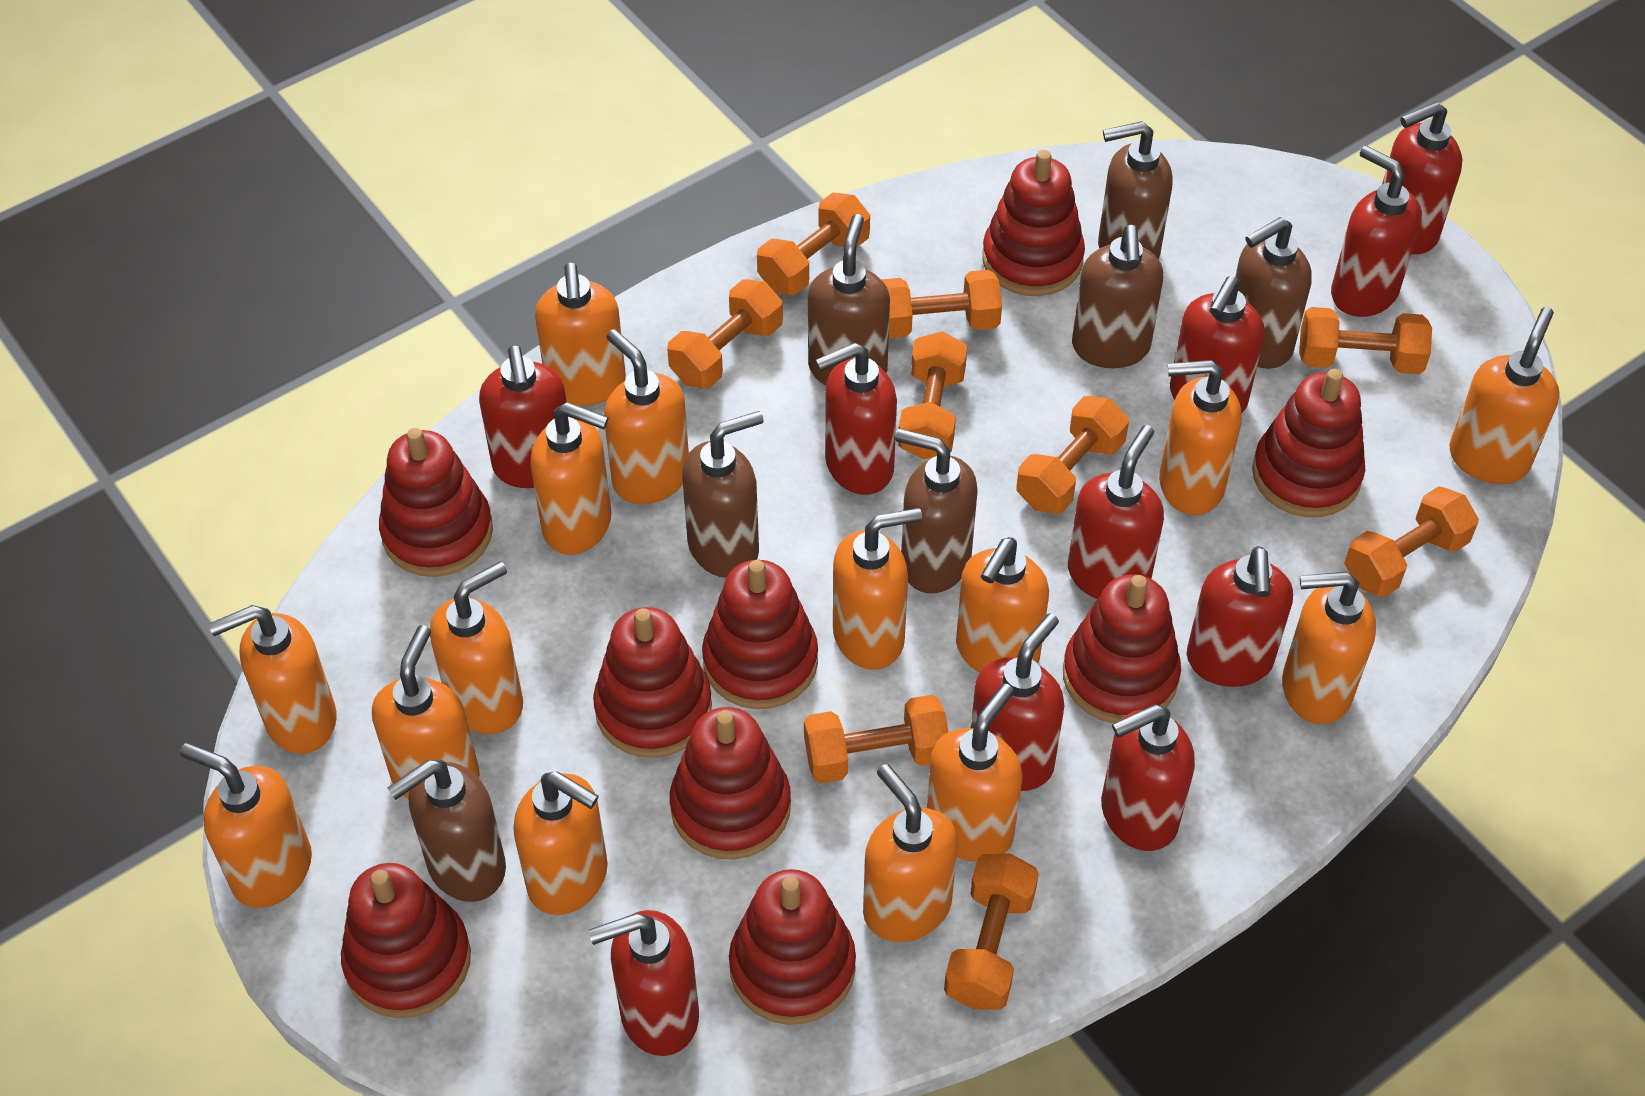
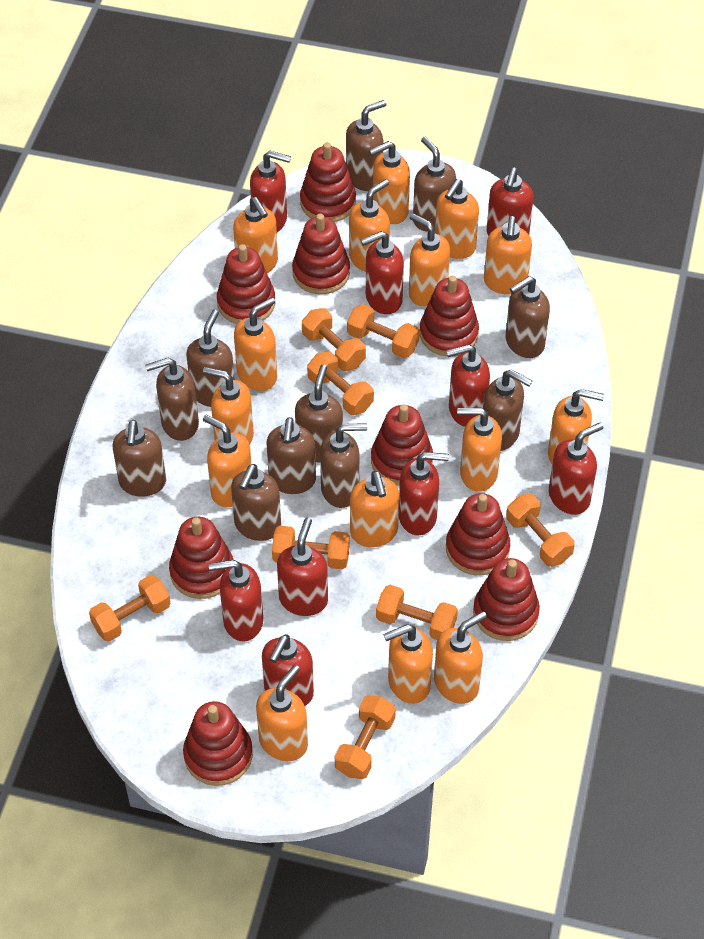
brown soap dispenser: 7 -> 11
orange dumbbell: 9 -> 8
red soap dispenser: 10 -> 9

